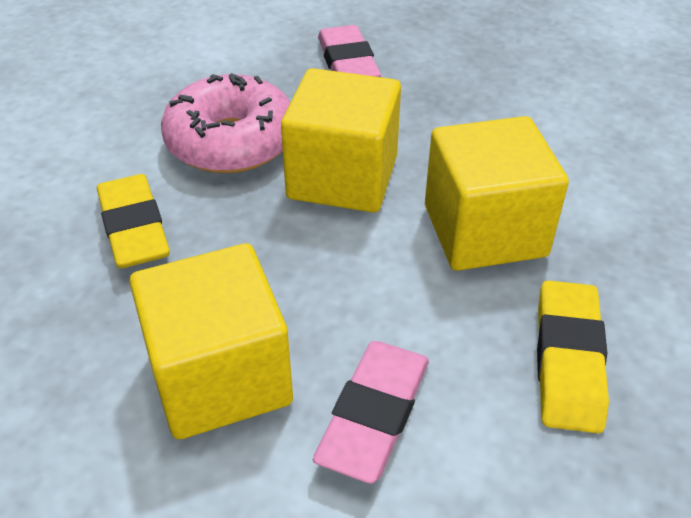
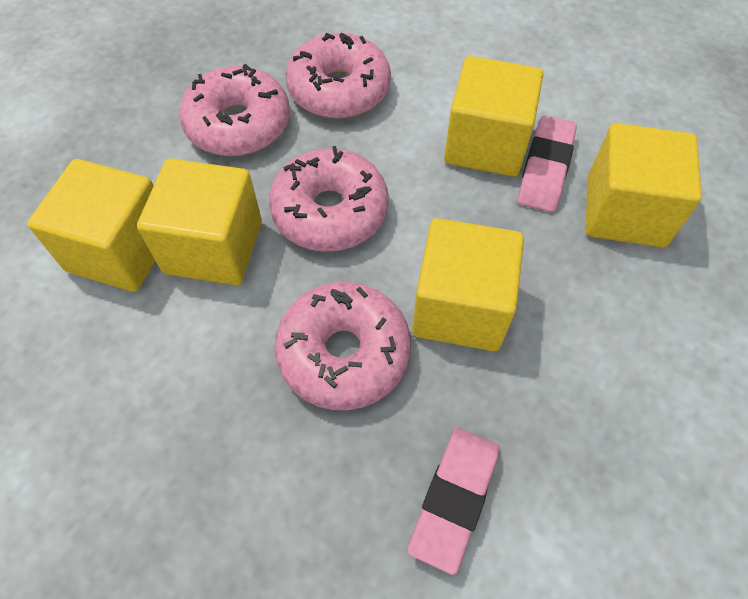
pink donut: 1 -> 4
yellow cube: 3 -> 5
yellow eraser: 2 -> 0

